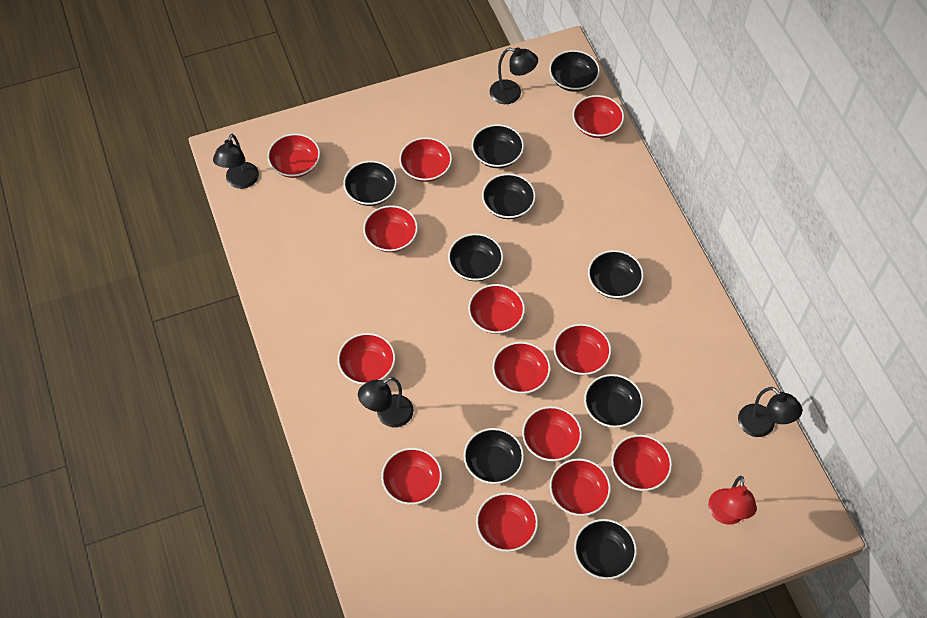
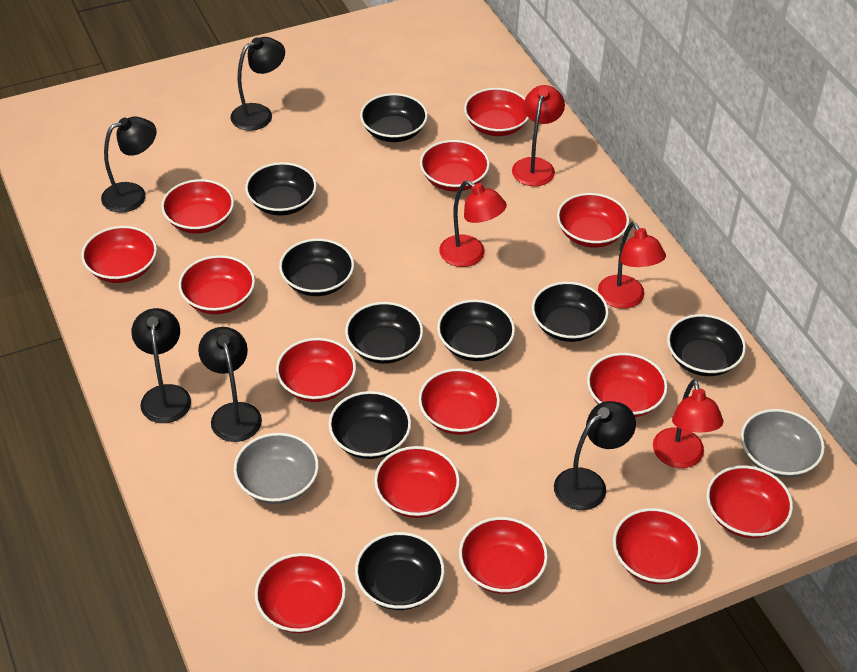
black lamp: 4 -> 5
grey bowl: 0 -> 2
red bowl: 13 -> 14
red lamp: 1 -> 4

